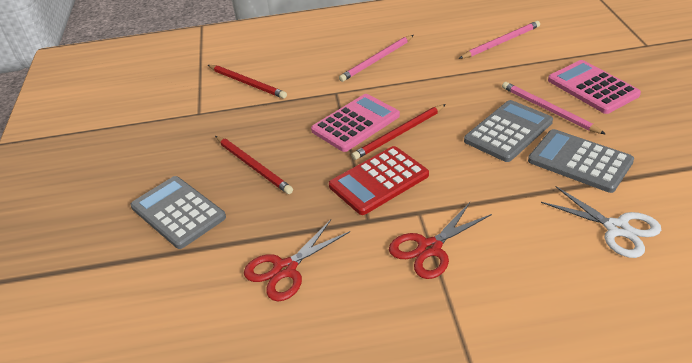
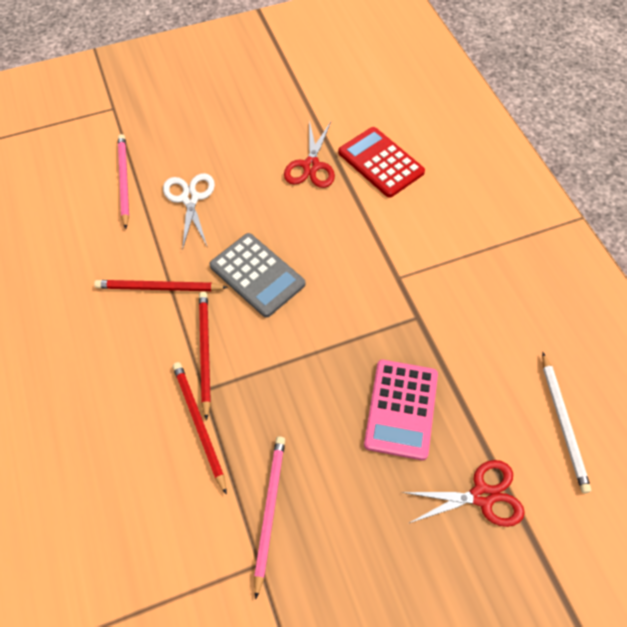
grey calculator: 3 -> 1
pink calculator: 2 -> 1
pink pencil: 3 -> 2
white pencil: 0 -> 1

